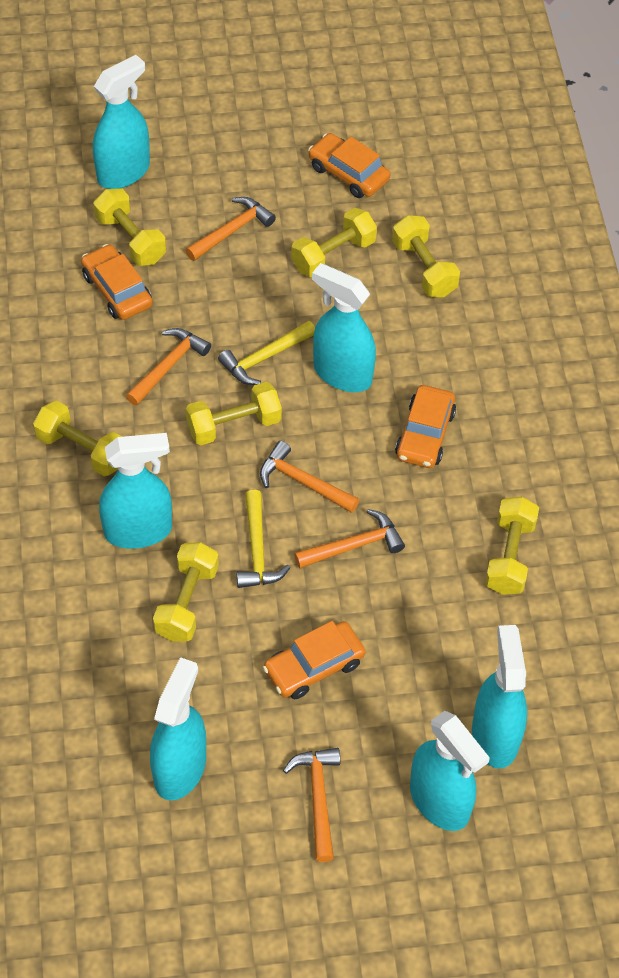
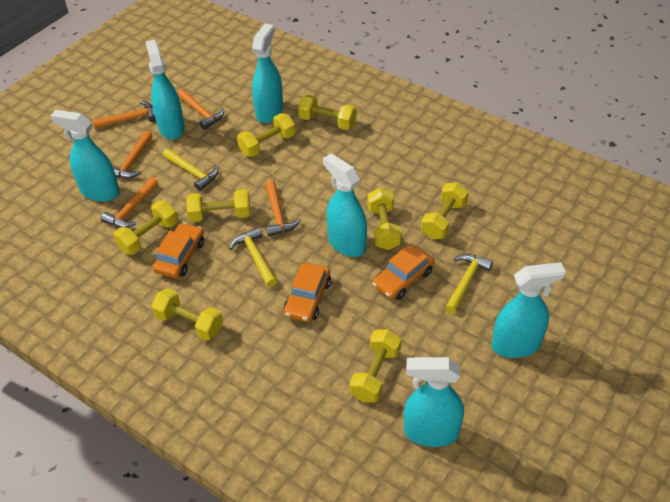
orange car: 4 -> 3
yellow dumbbell: 7 -> 8
yellow hammer: 2 -> 3

